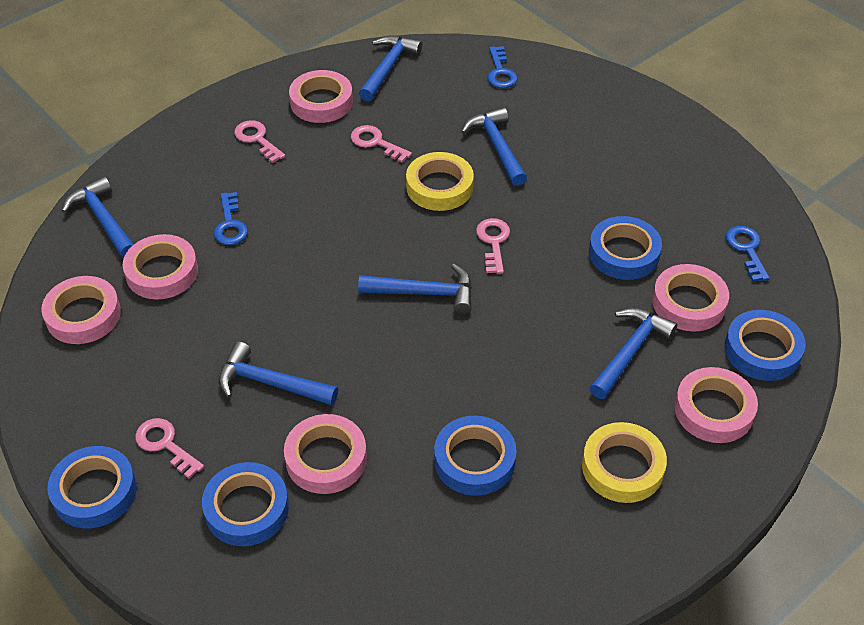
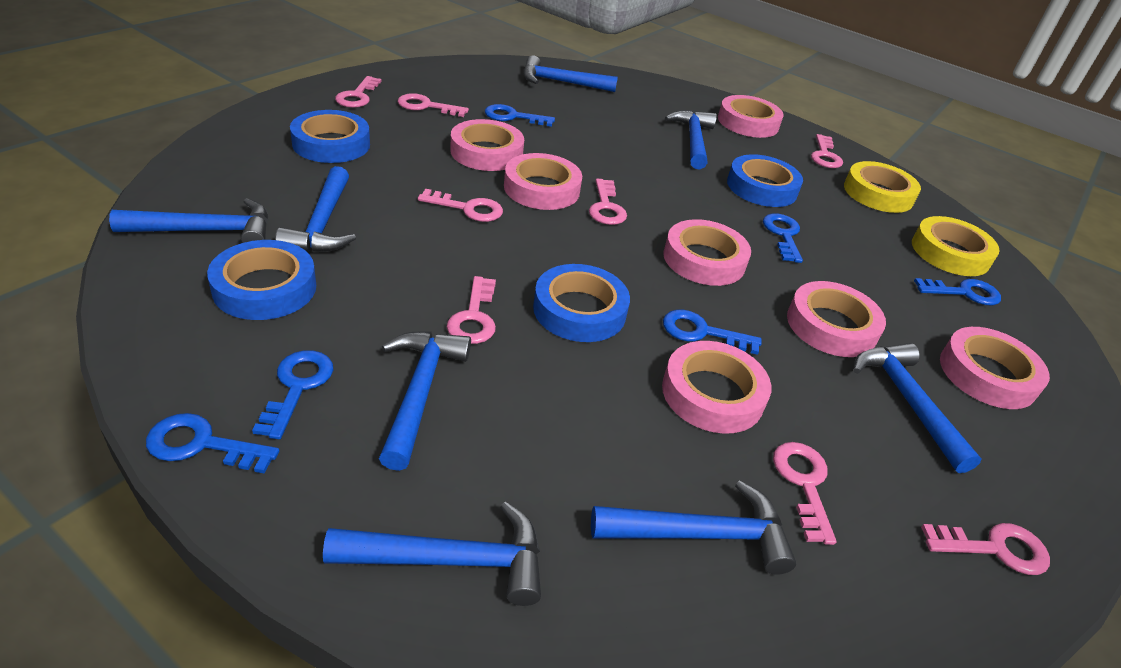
blue hammer: 6 -> 8
blue key: 3 -> 6
blue tape: 5 -> 4
pink key: 4 -> 8
pink tape: 6 -> 7

